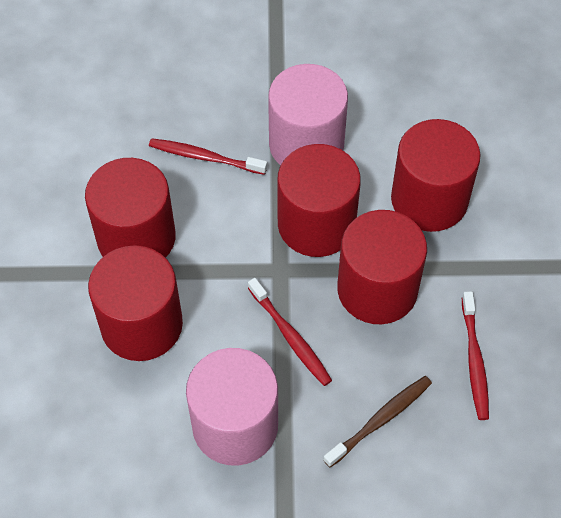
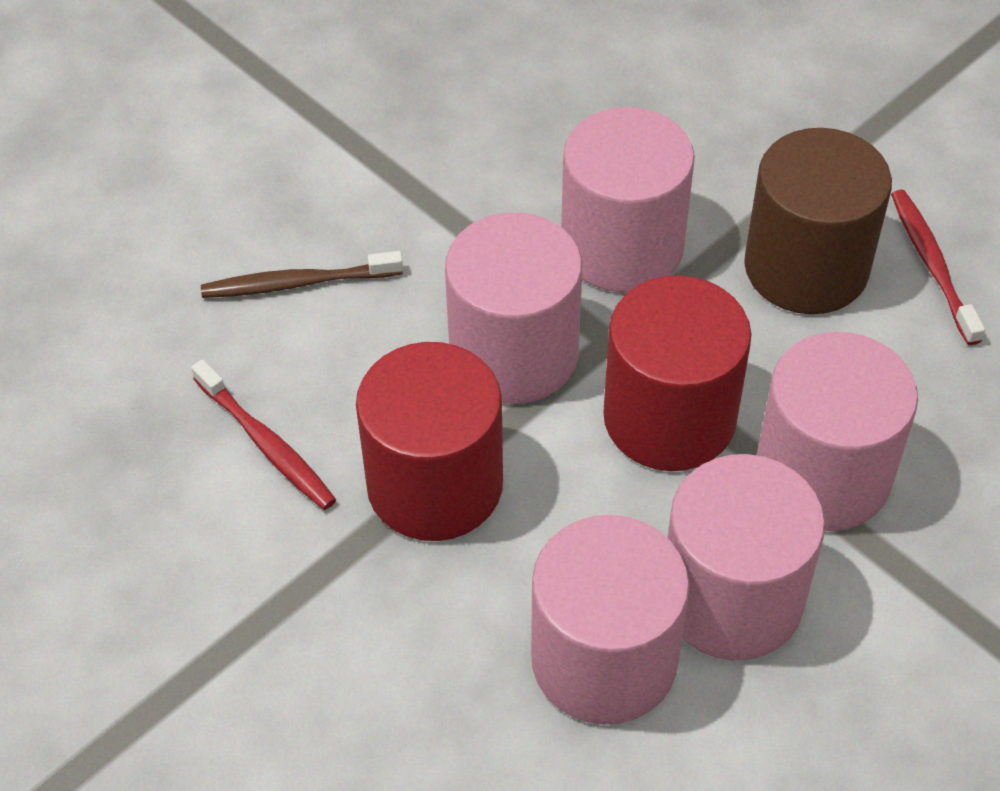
brown cylinder: 0 -> 1
pink cylinder: 2 -> 5
red cylinder: 5 -> 2
red toothbrush: 3 -> 2

